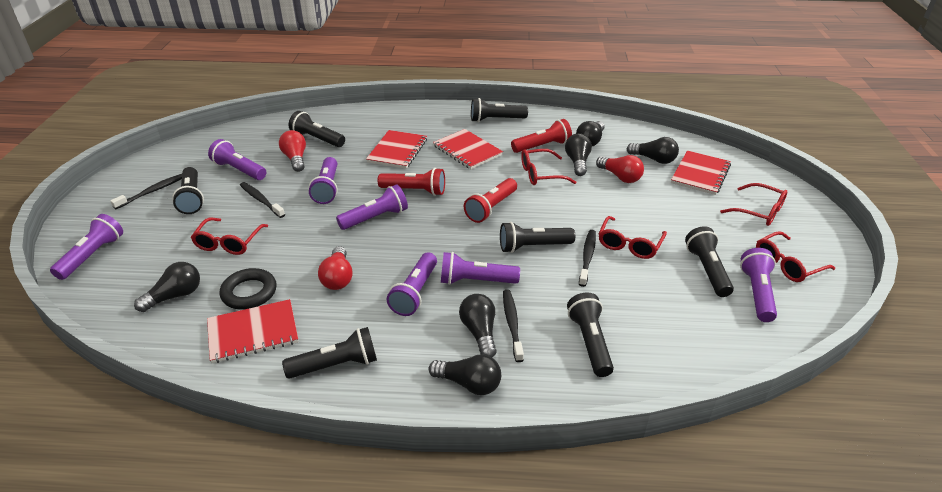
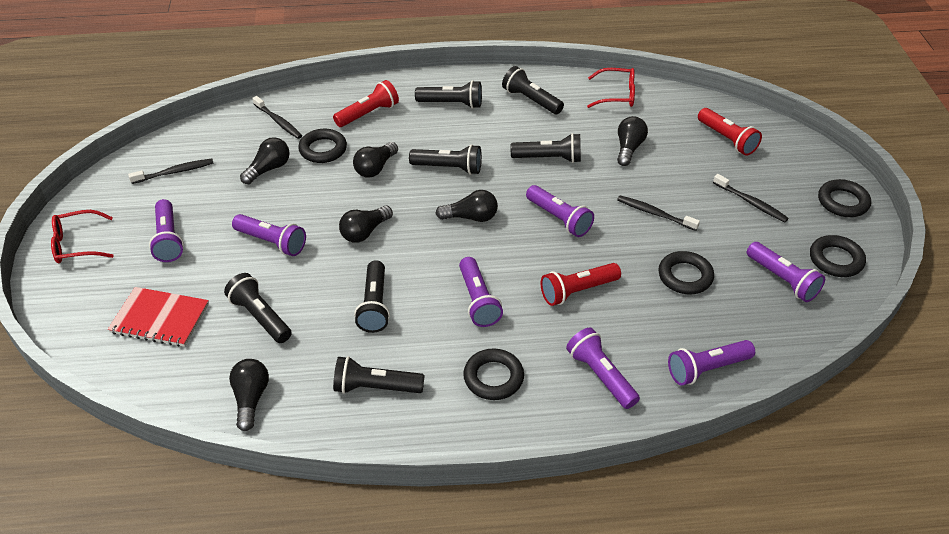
black ring: 1 -> 5
red glasses: 5 -> 2
red light bulb: 3 -> 0
red notebook: 4 -> 1

